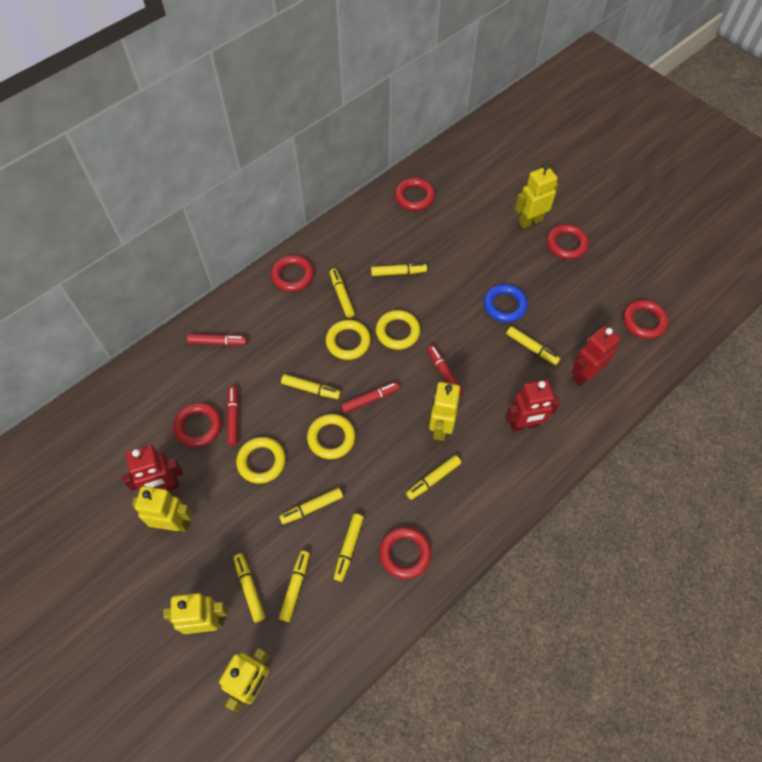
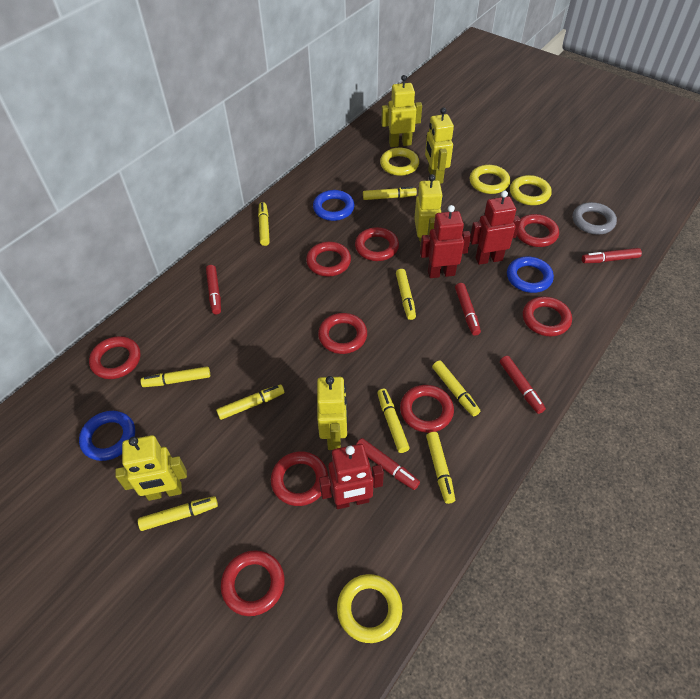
blue ring: 1 -> 3
grey ring: 0 -> 1
red marker: 4 -> 5
red ring: 6 -> 9

